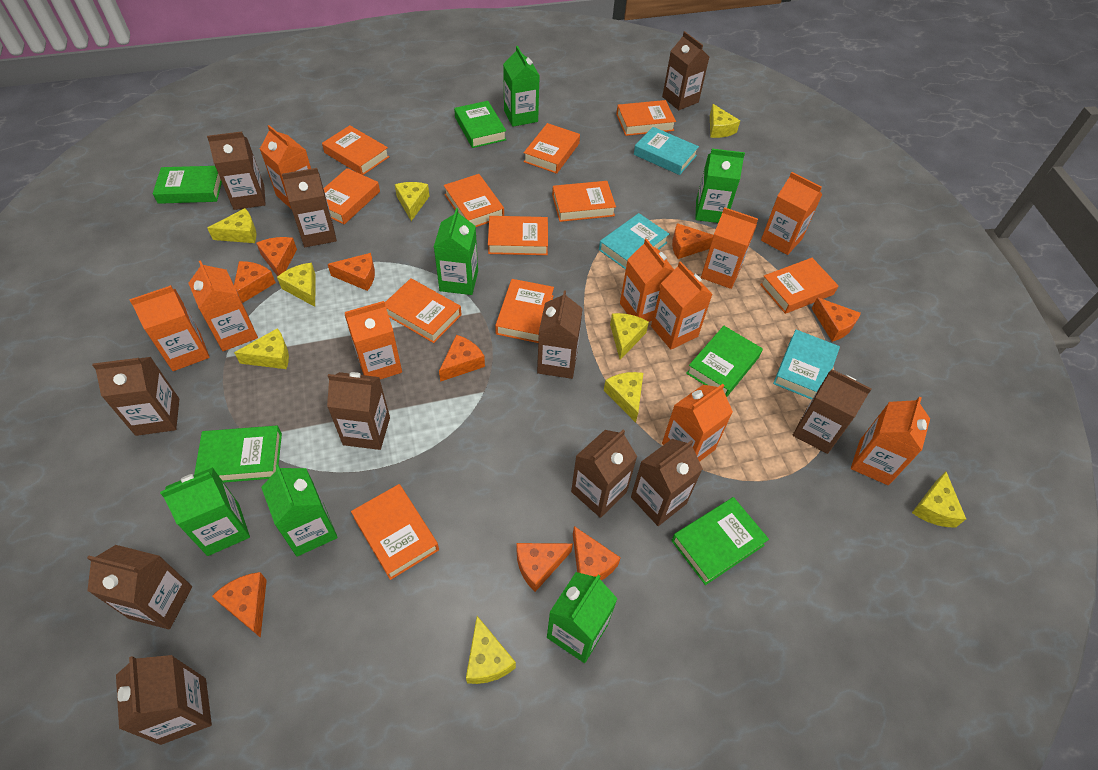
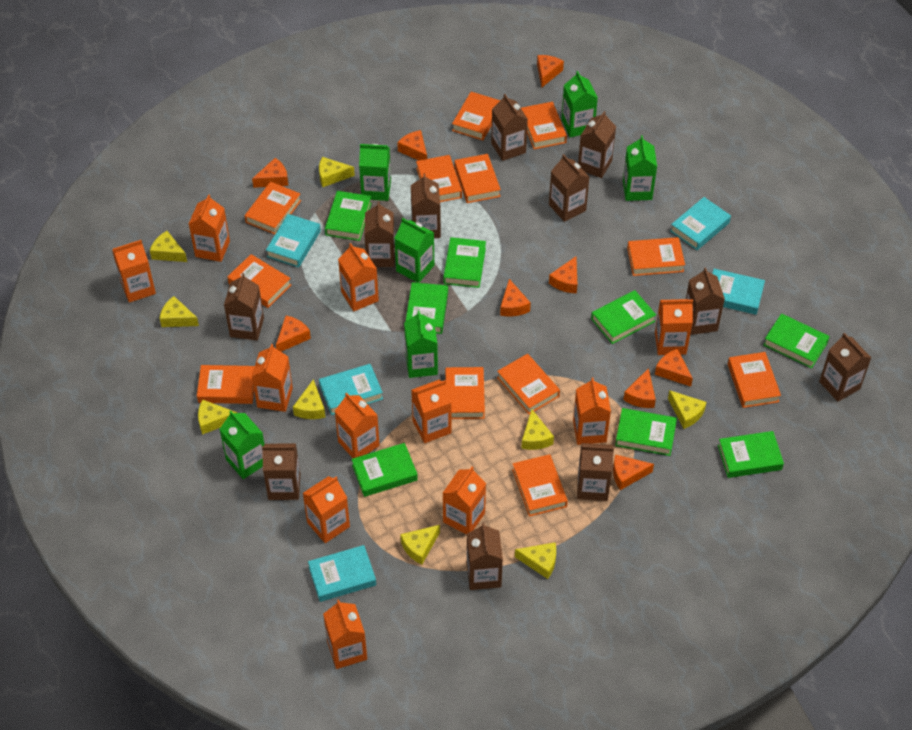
green book: 5 -> 8
orange book: 11 -> 12
orange carton: 10 -> 11
turquoise book: 3 -> 5

